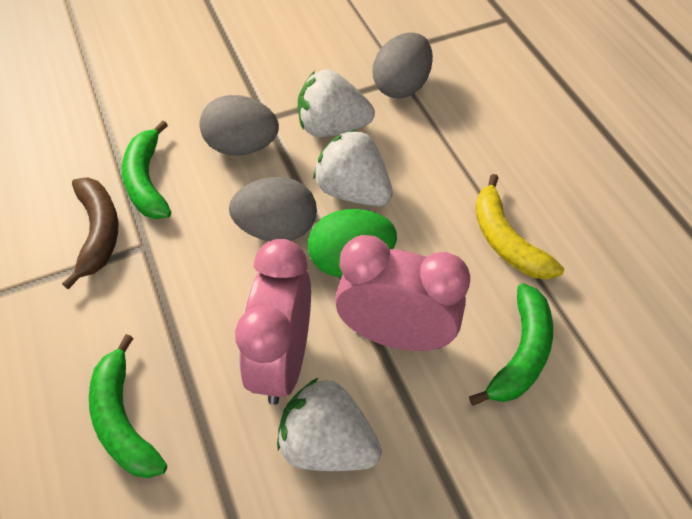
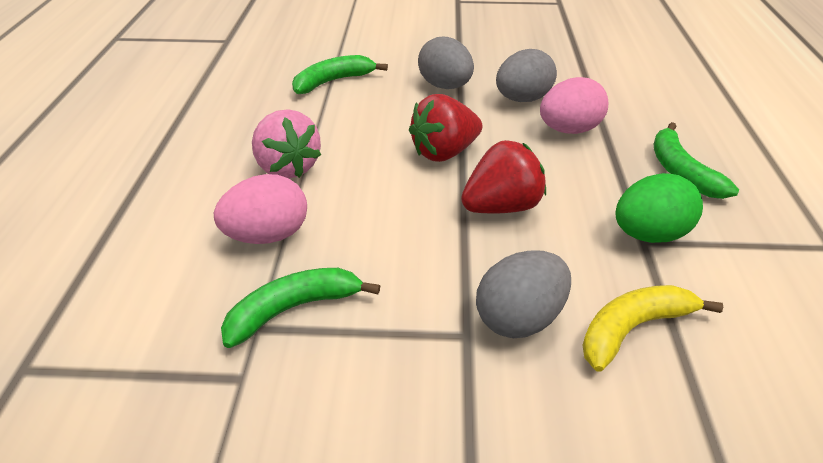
brown banana: 1 -> 0
pink clock: 2 -> 0
pink egg: 0 -> 2
pink strawberry: 0 -> 1
red strawberry: 0 -> 2
white strawberry: 3 -> 0

